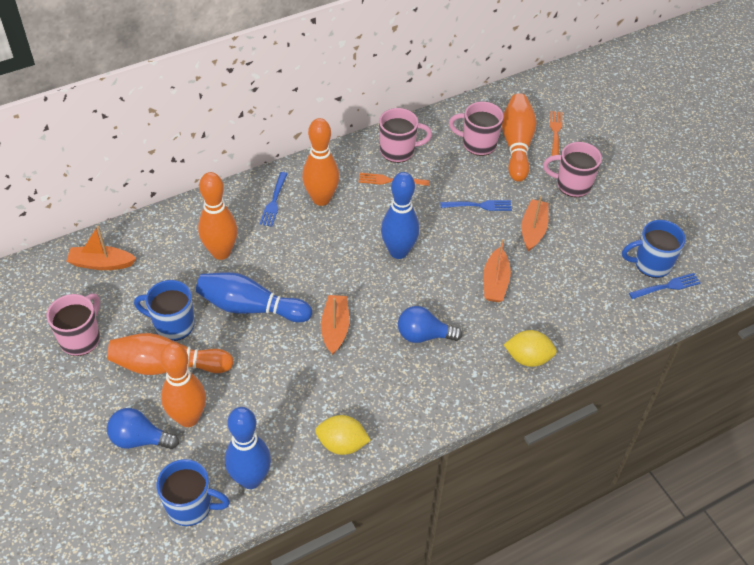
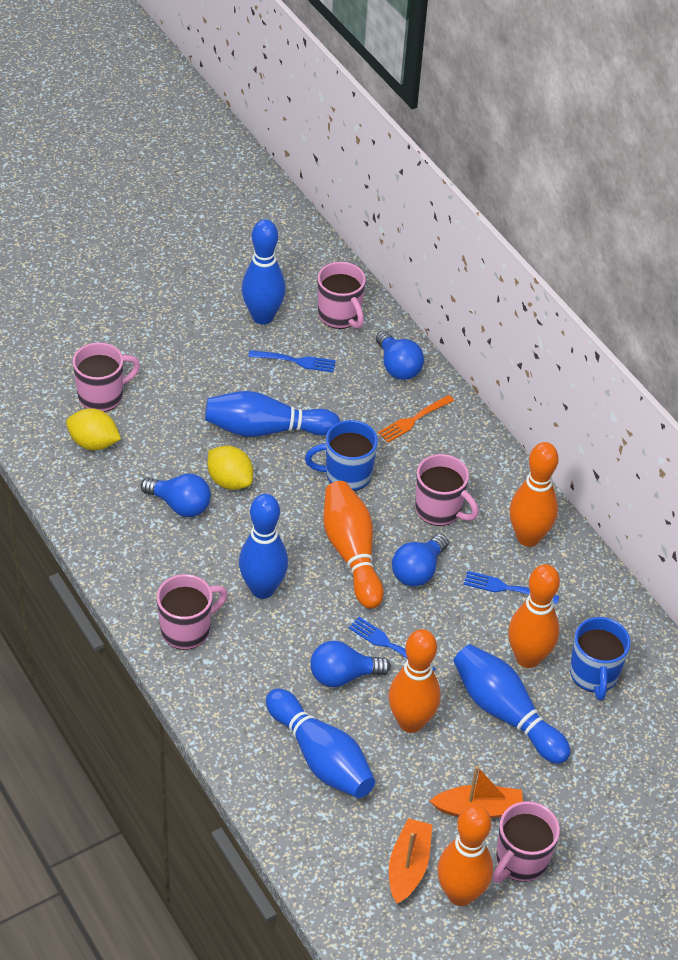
blue bowling pin: 3 -> 5
blue light bulb: 2 -> 4
blue mug: 3 -> 2
orange boat: 4 -> 2
orange fork: 2 -> 1
pink mug: 4 -> 5

